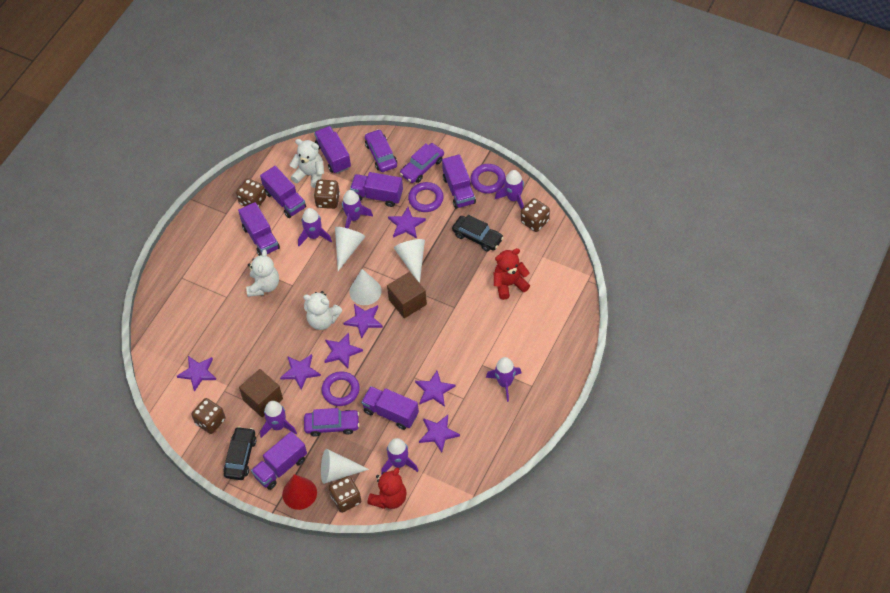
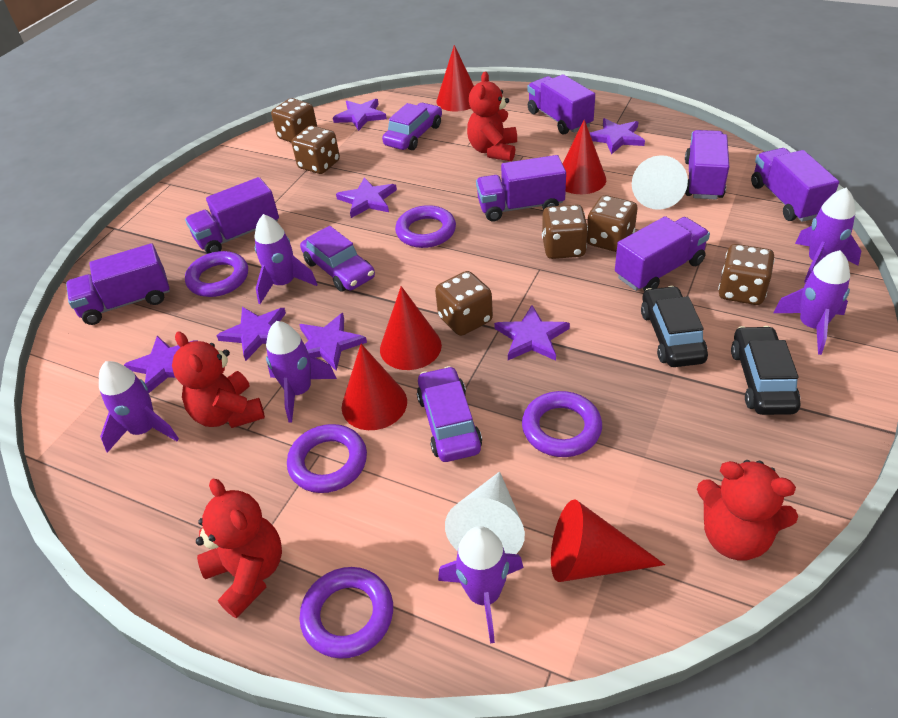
brown cube: 2 -> 0
brown dice: 5 -> 6
purple ring: 3 -> 5
red cone: 1 -> 5
red teddy bear: 2 -> 4
white cone: 4 -> 2
white teddy bear: 3 -> 0

